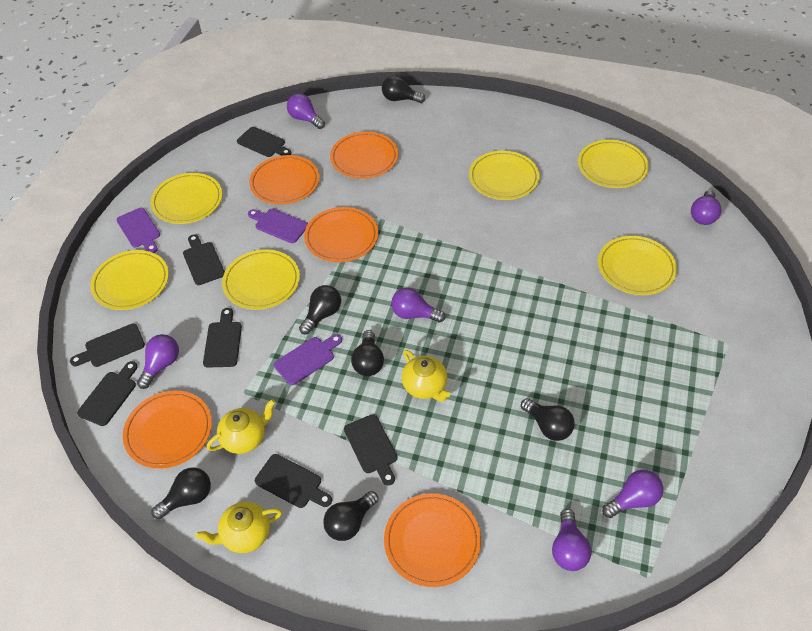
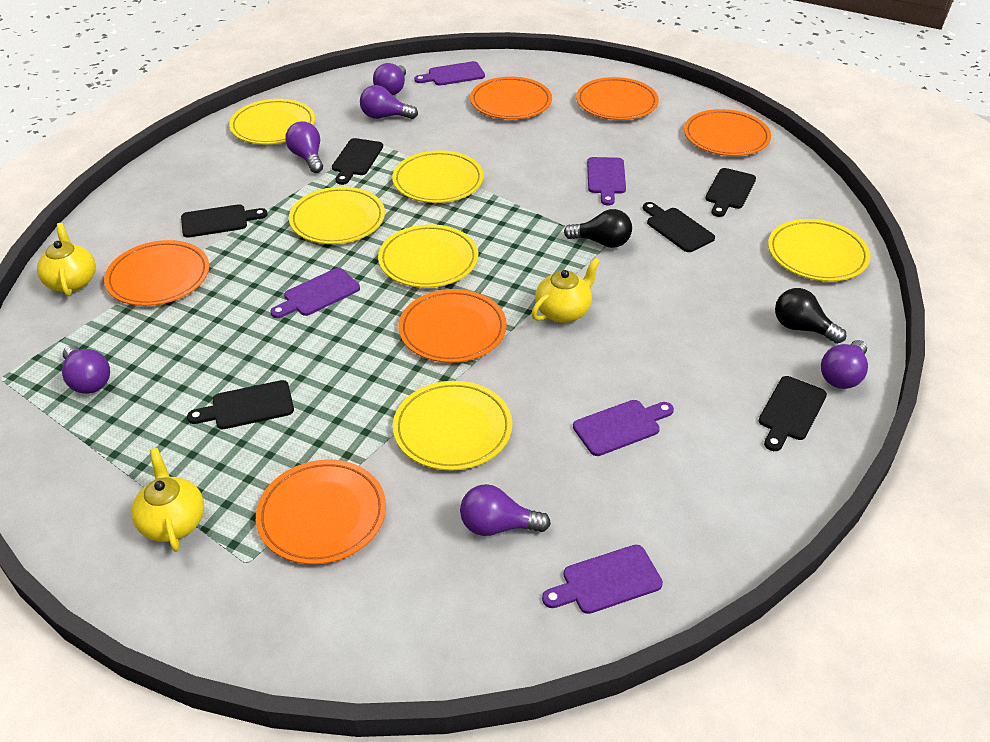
black cutting board: 7 -> 6
black light bulb: 6 -> 2
orange plate: 5 -> 6
purple cutting board: 3 -> 5

